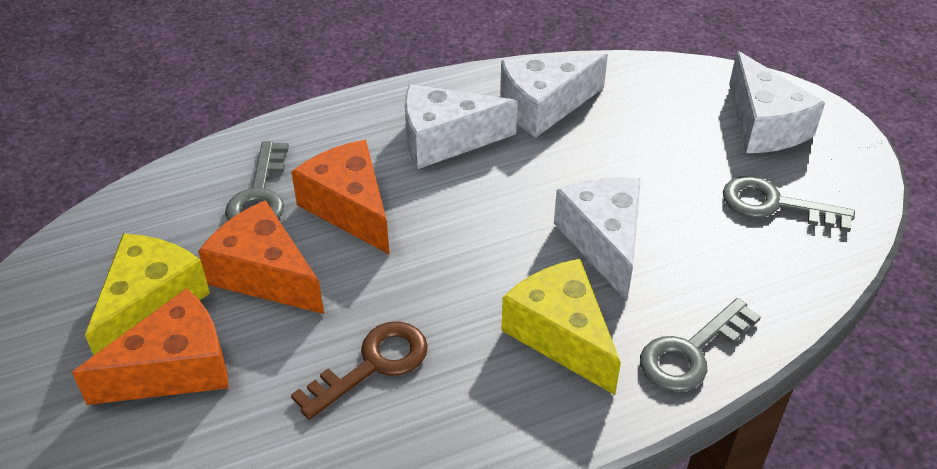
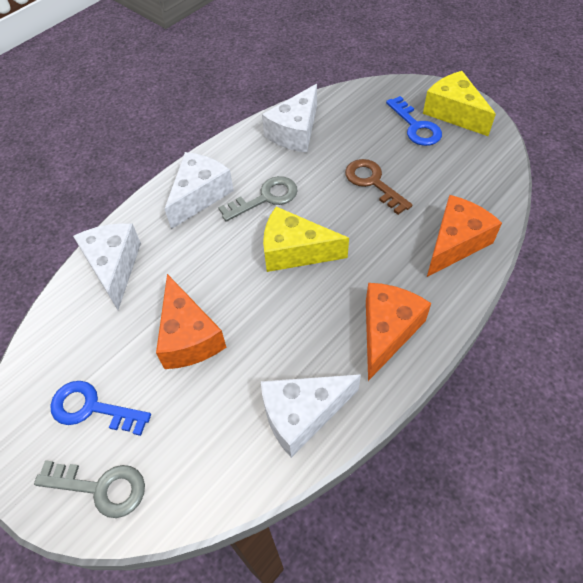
blue key: 0 -> 2
grey key: 3 -> 2

